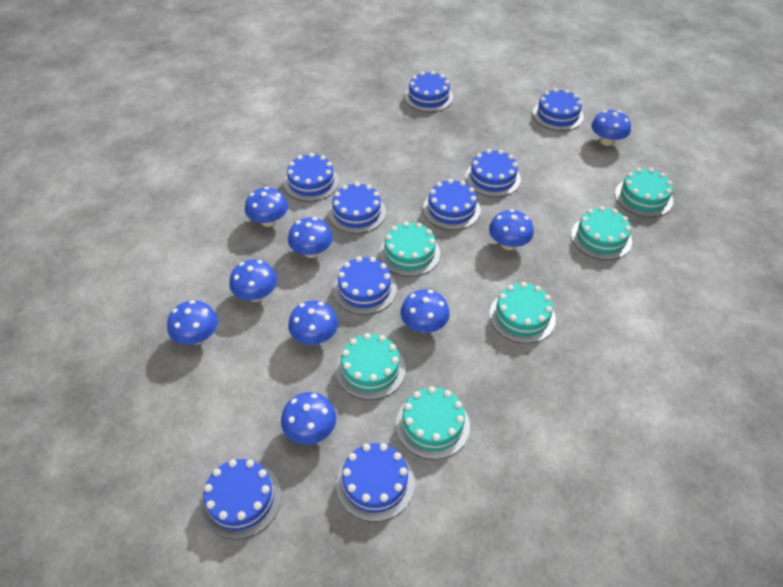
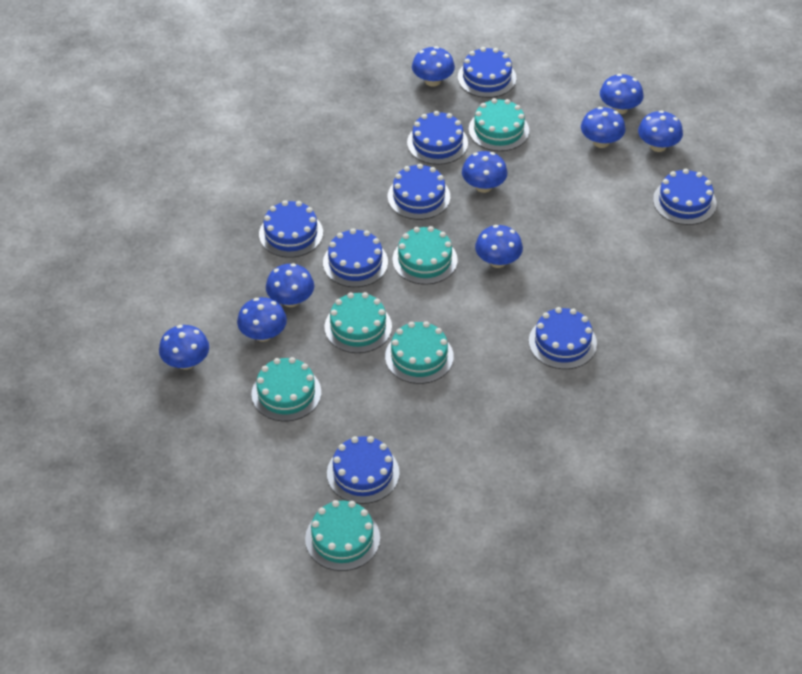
blue cake: 9 -> 8

